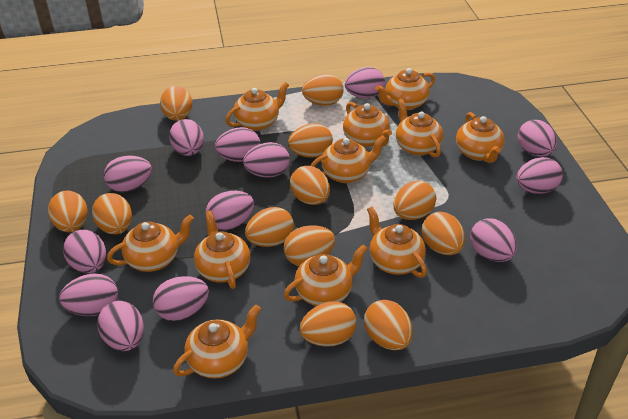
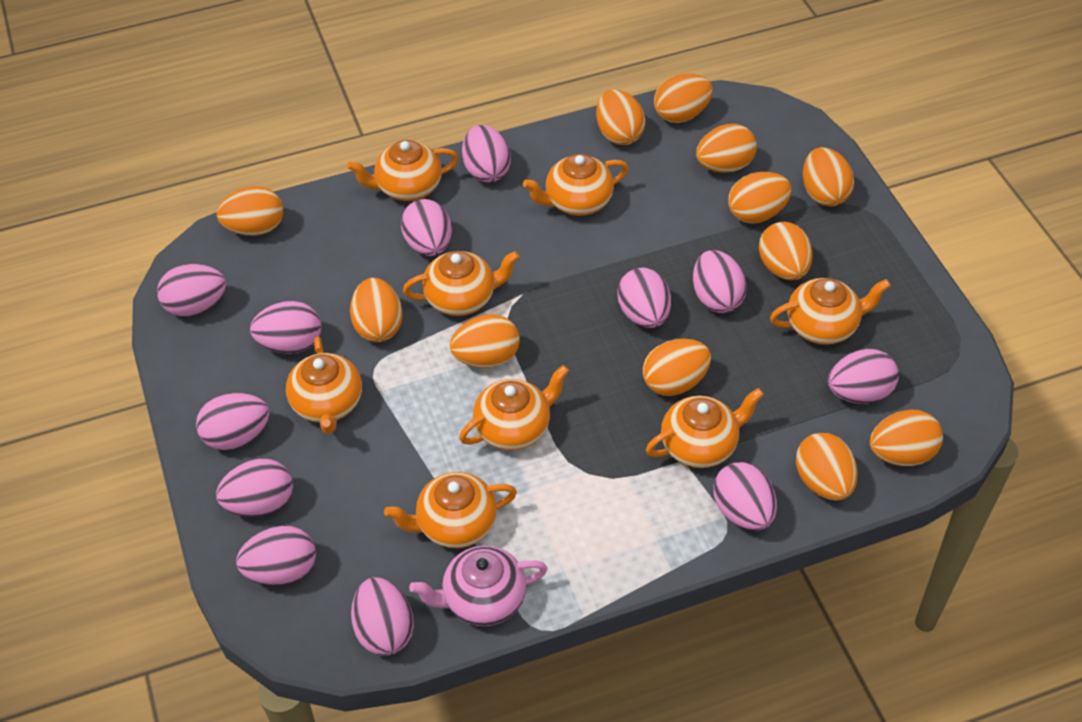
orange teapot: 11 -> 8
pink egg: 13 -> 12
pink teapot: 0 -> 1

